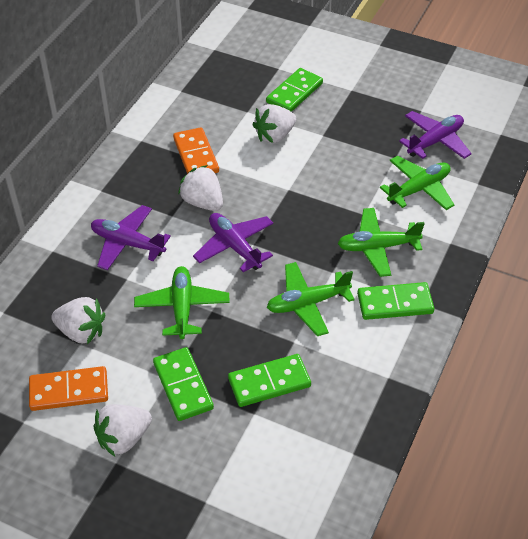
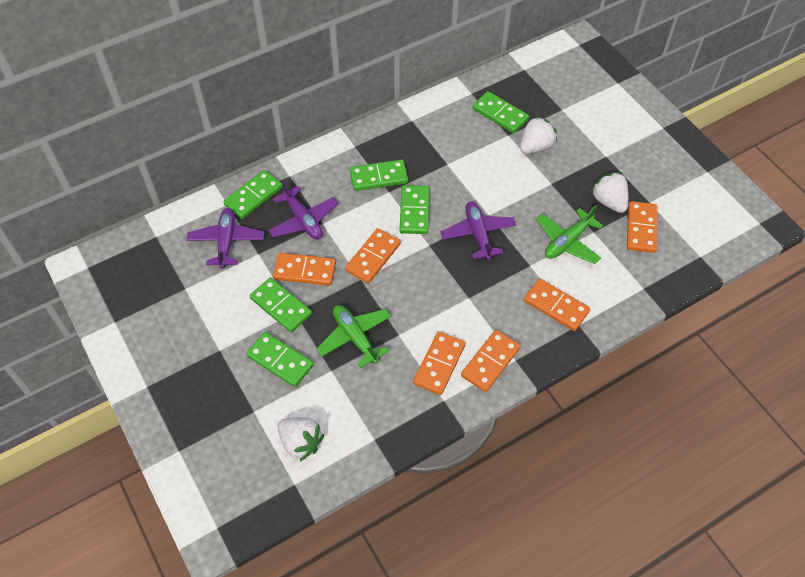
green domino: 4 -> 6
green plane: 4 -> 2
orange domino: 2 -> 6
white strawberry: 4 -> 3

